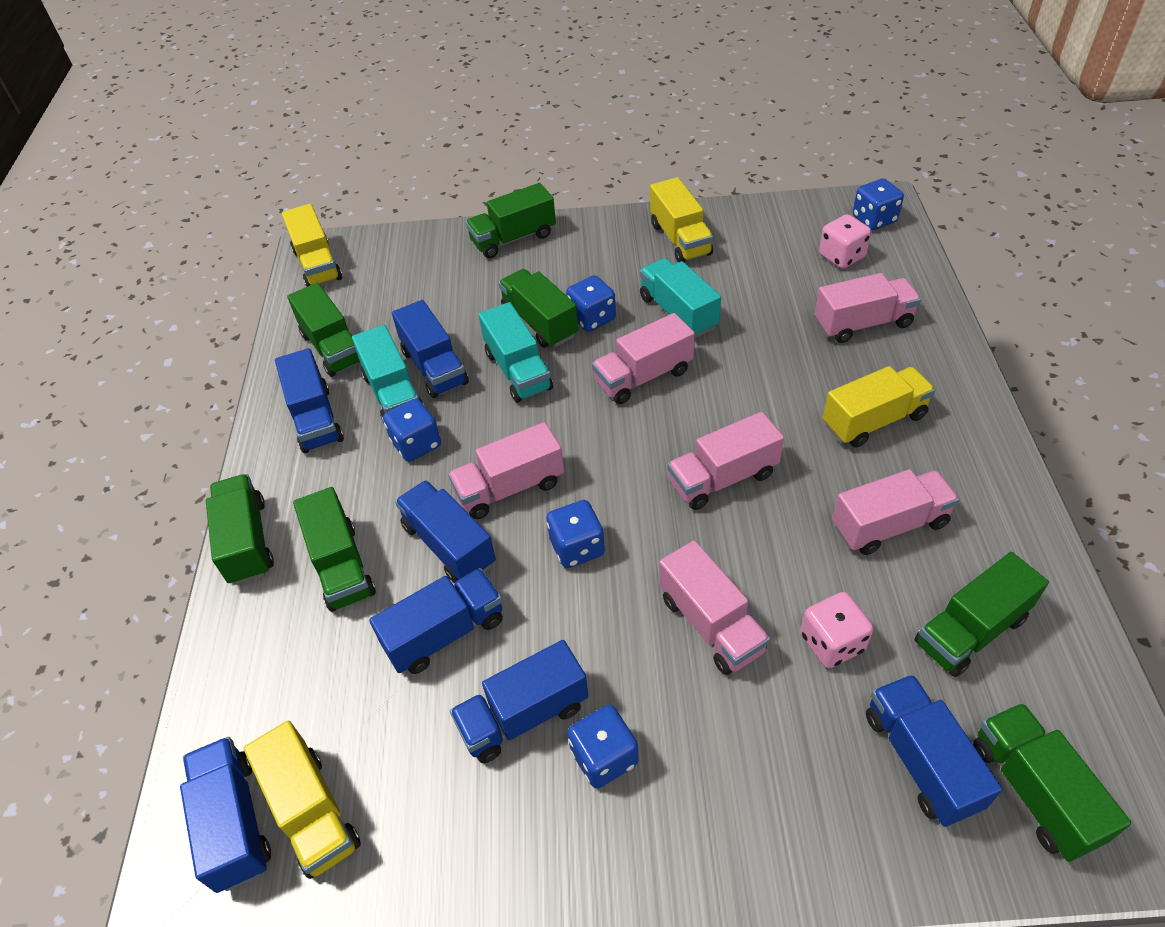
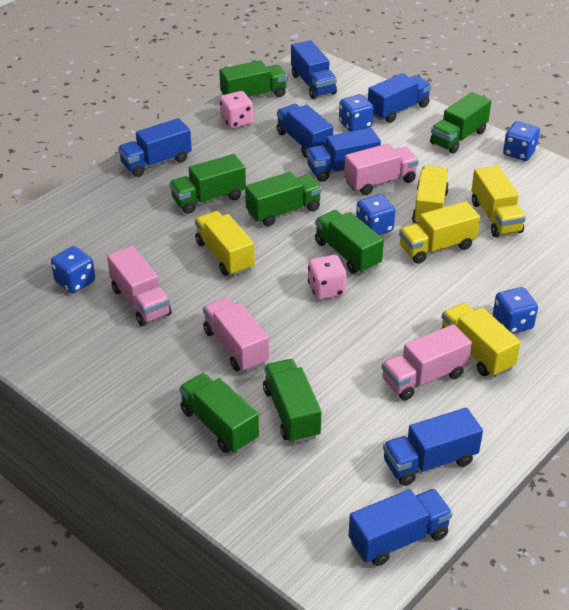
pink truck: 6 -> 4
turquoise truck: 3 -> 0
yellow truck: 4 -> 5

